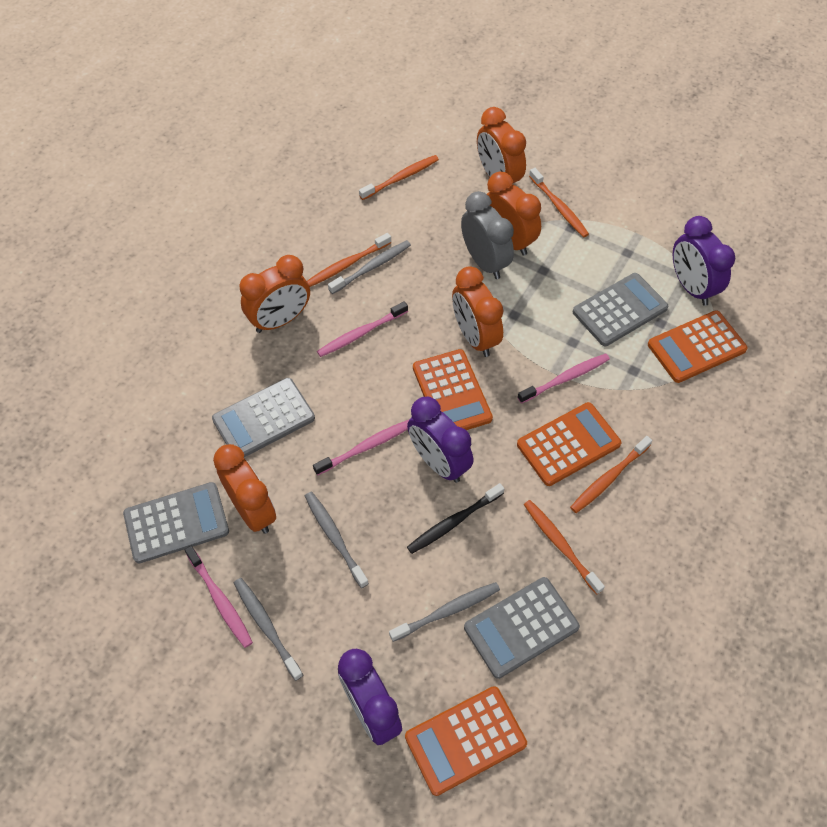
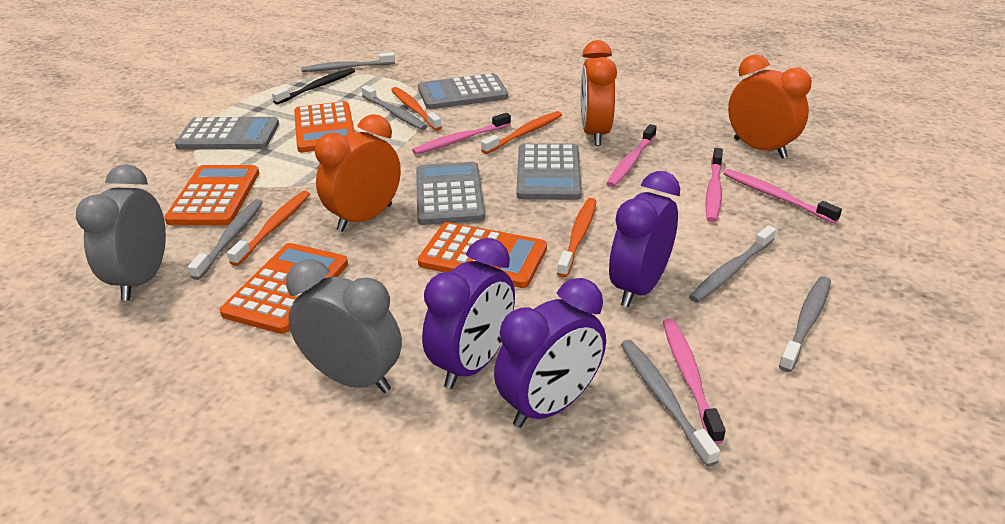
grey clock: 1 -> 2
grey toothbrush: 4 -> 6
orange clock: 5 -> 3
orange toothbrush: 5 -> 4
pink toothbrush: 4 -> 5

